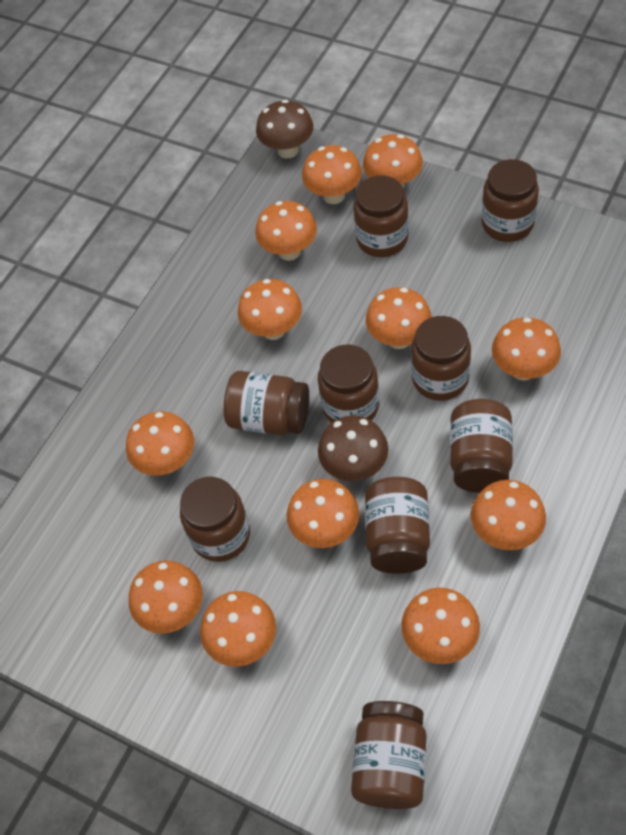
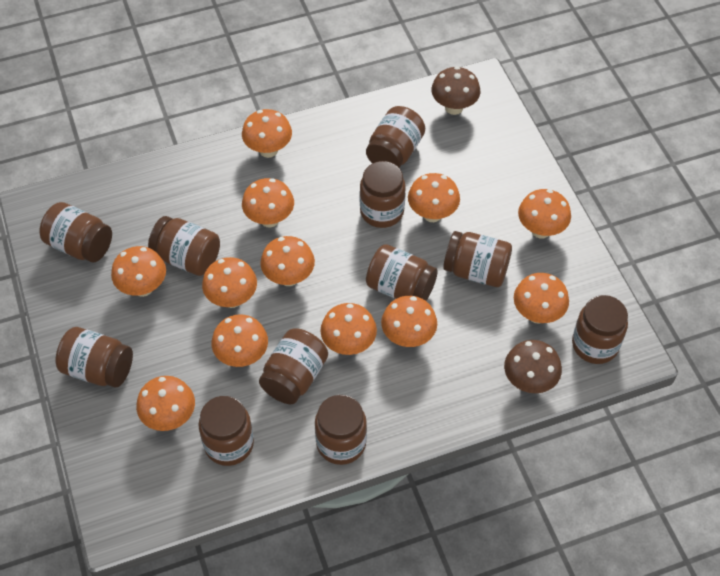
brown jar: 9 -> 11

